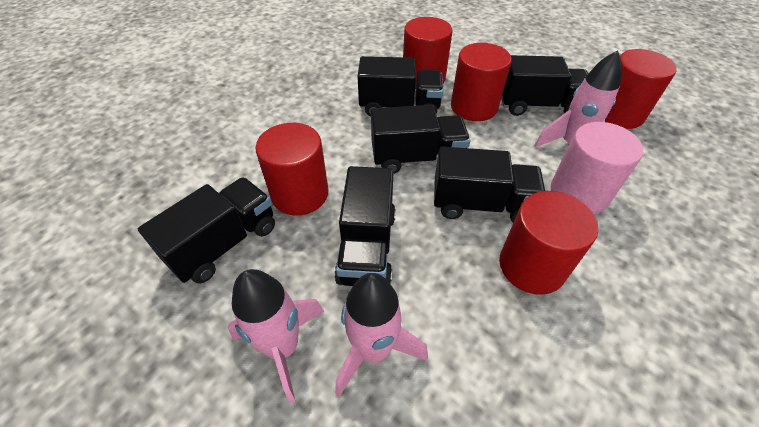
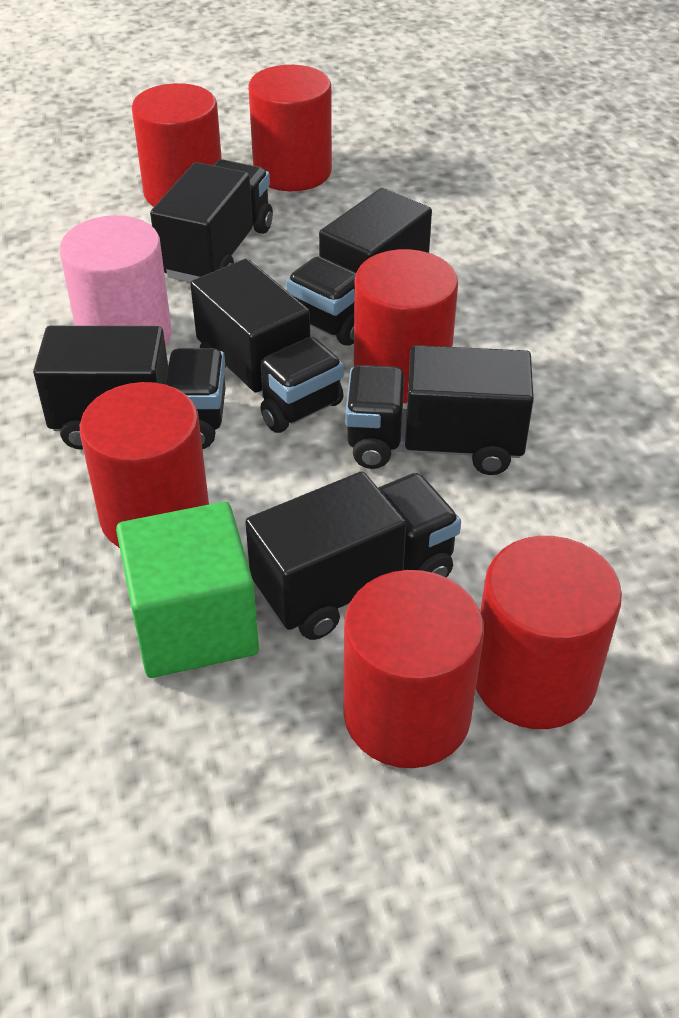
green cube: 0 -> 1
pink rocket: 3 -> 0
red cylinder: 5 -> 6

